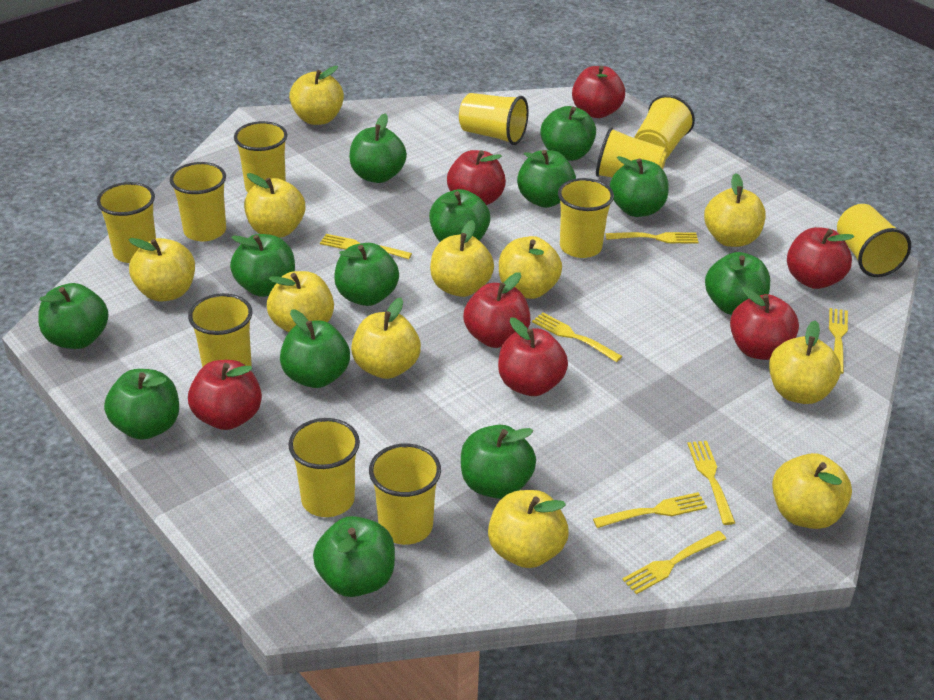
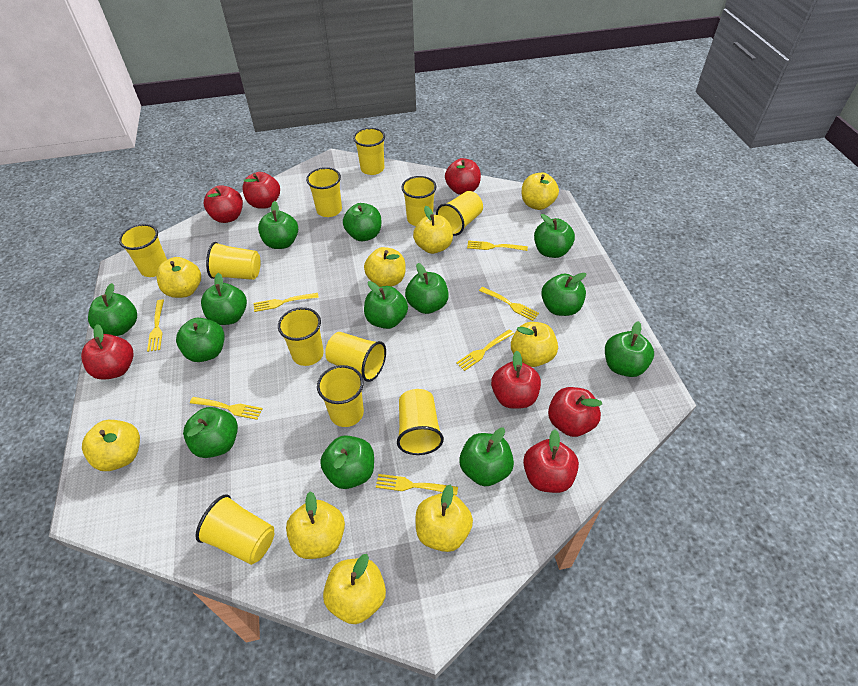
yellow apple: 11 -> 9

